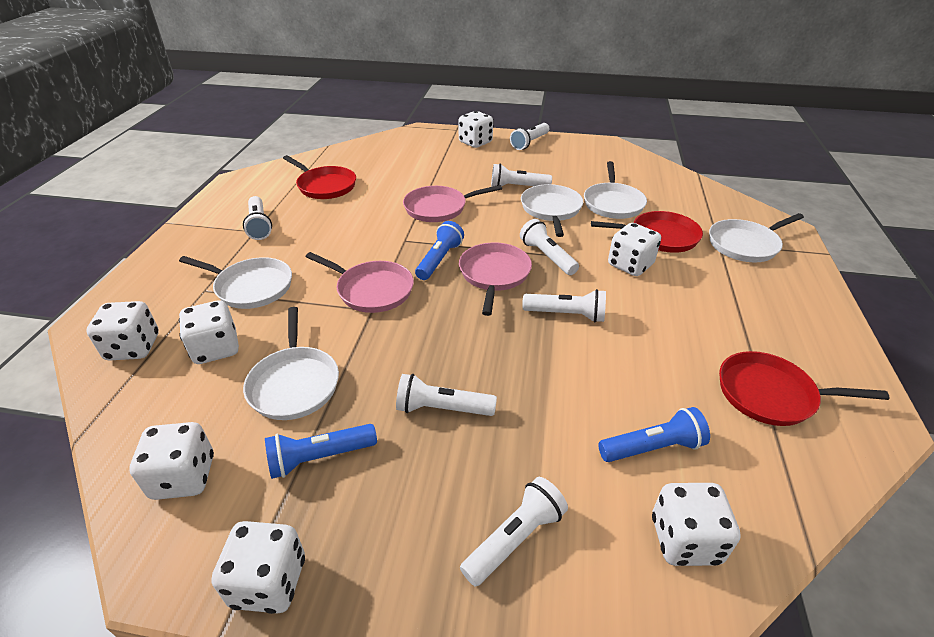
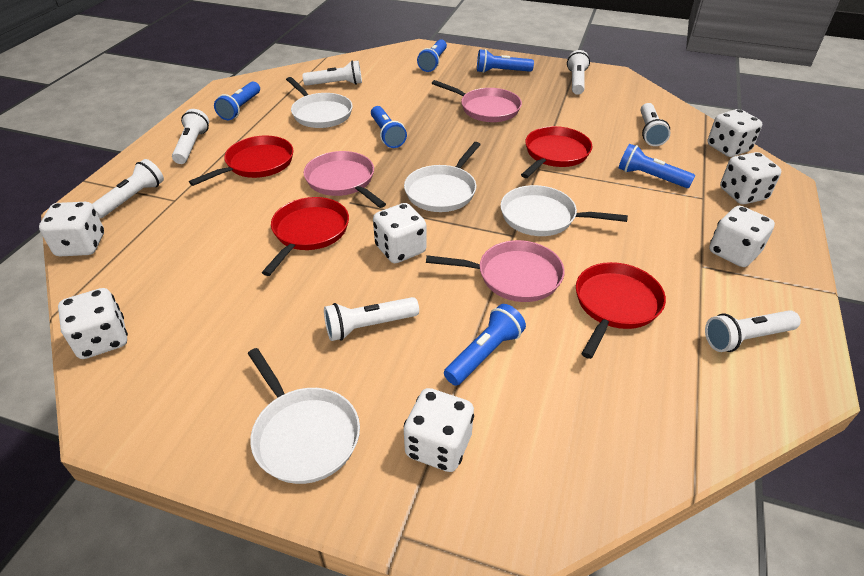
blue flashlight: 3 -> 6
red pan: 3 -> 4
white pan: 5 -> 4

